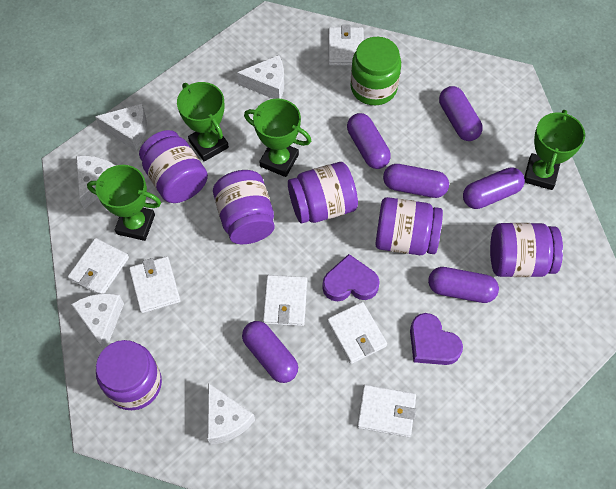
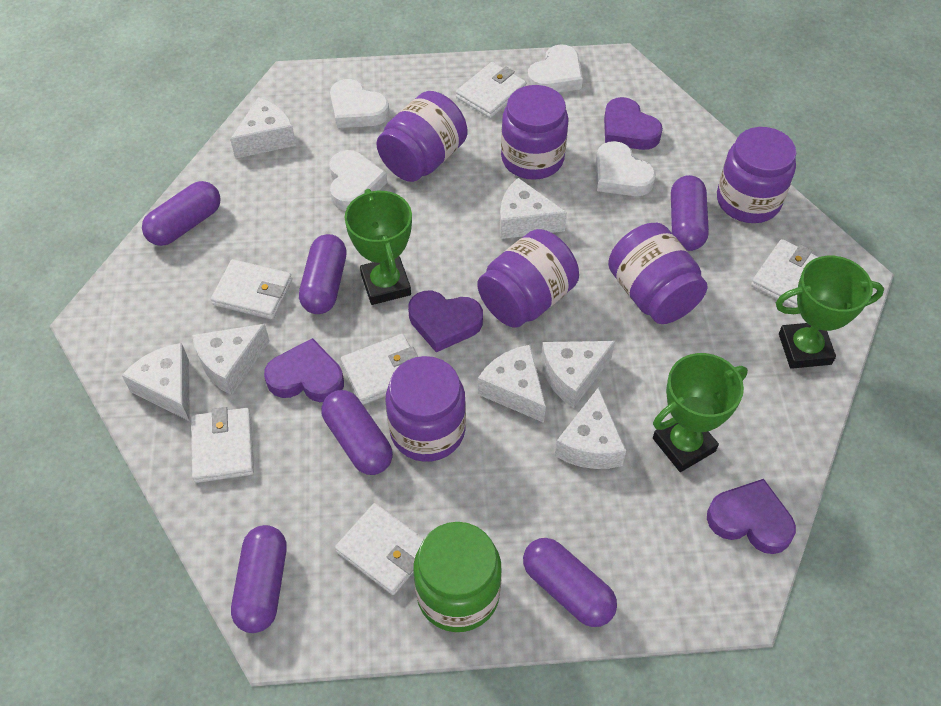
green trophy: 4 -> 3
purple heart: 2 -> 4
white cheese: 5 -> 7
white heart: 0 -> 4

